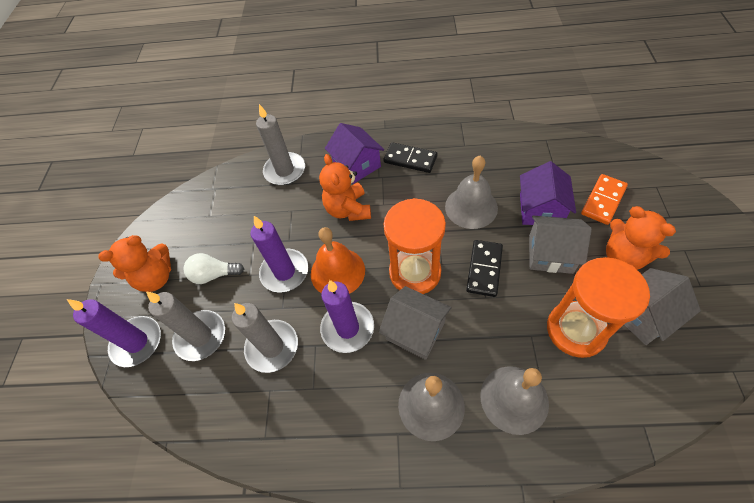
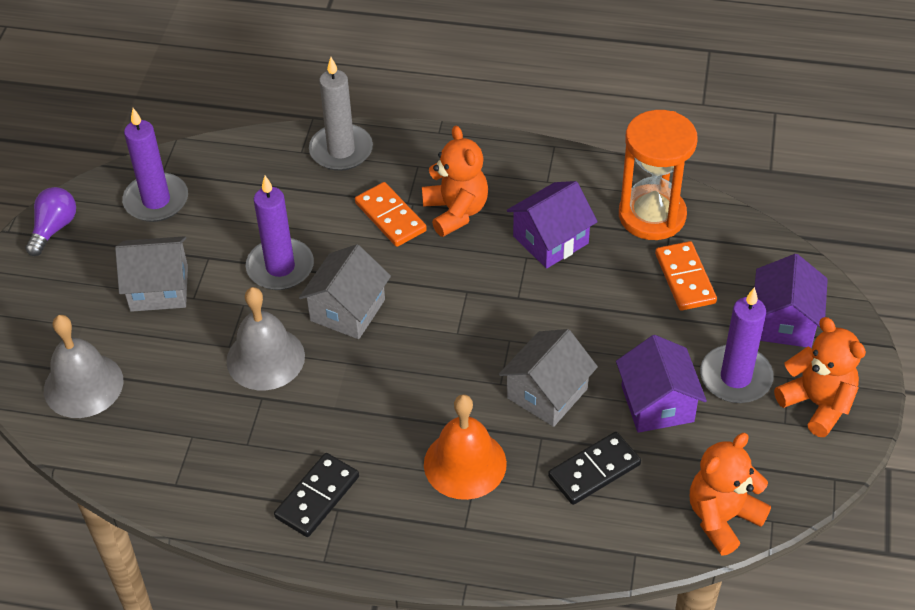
grey bell: 3 -> 2
grey candle: 3 -> 1
orange domino: 1 -> 2
orange hourglass: 2 -> 1
purple house: 2 -> 3
purple light bulb: 0 -> 1
white light bulb: 1 -> 0

